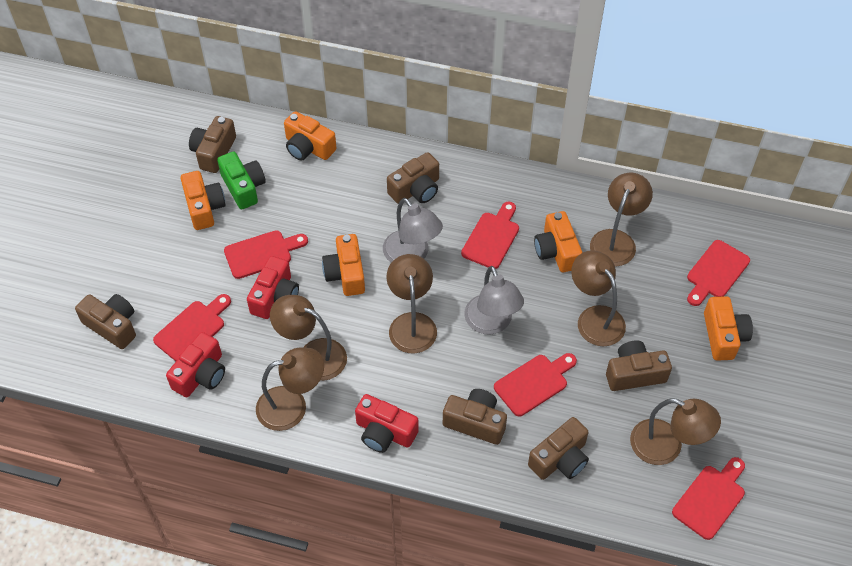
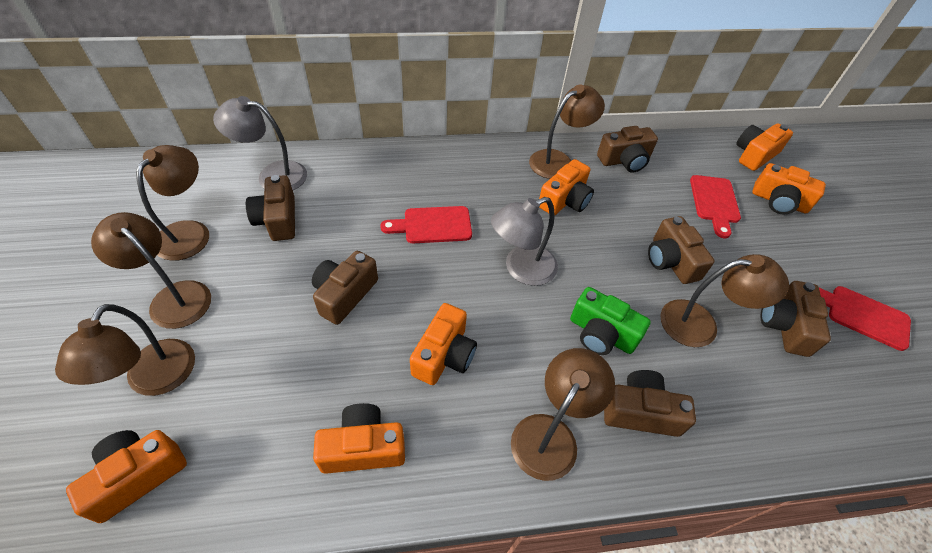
orange camera: 5 -> 6
red camera: 3 -> 0
red cutting board: 6 -> 3

